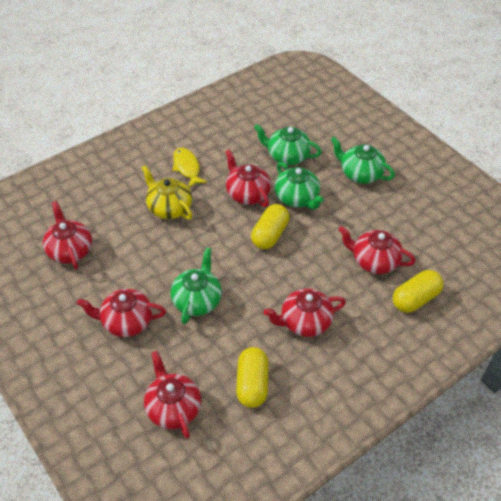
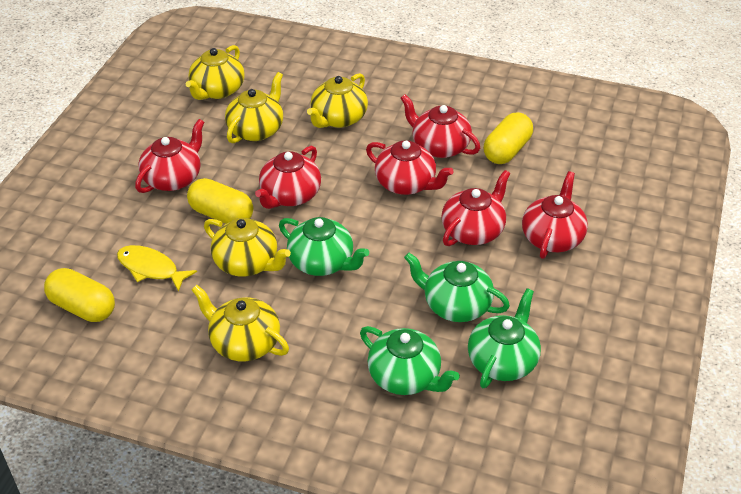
yellow teapot: 1 -> 5

